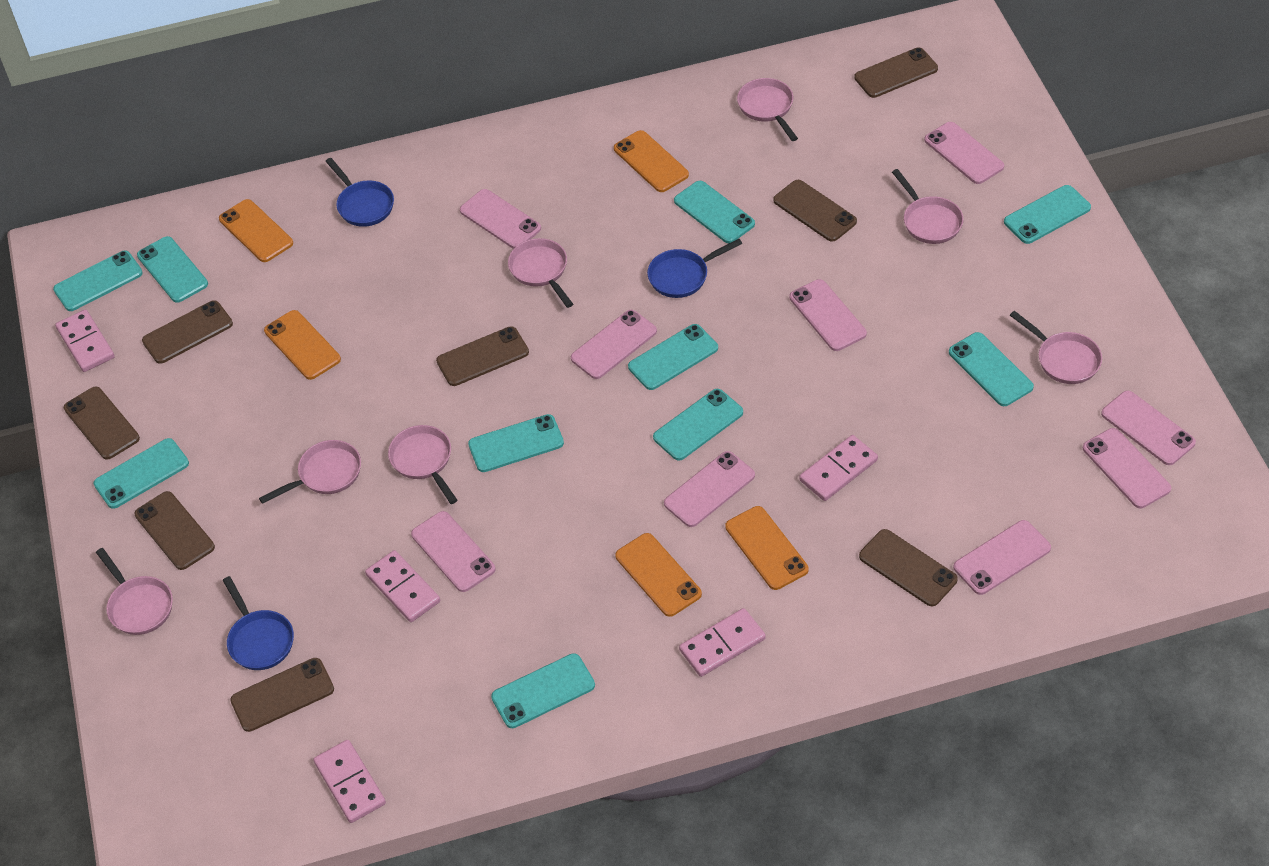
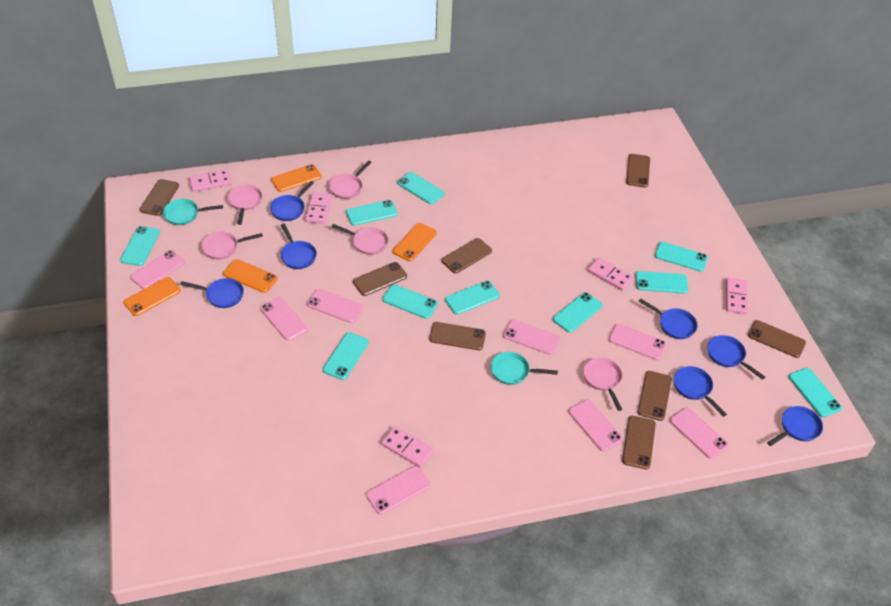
blue pan: 3 -> 7
orange phone: 5 -> 4
pink pan: 7 -> 5
pink phone: 9 -> 8
turquoise pan: 0 -> 2

